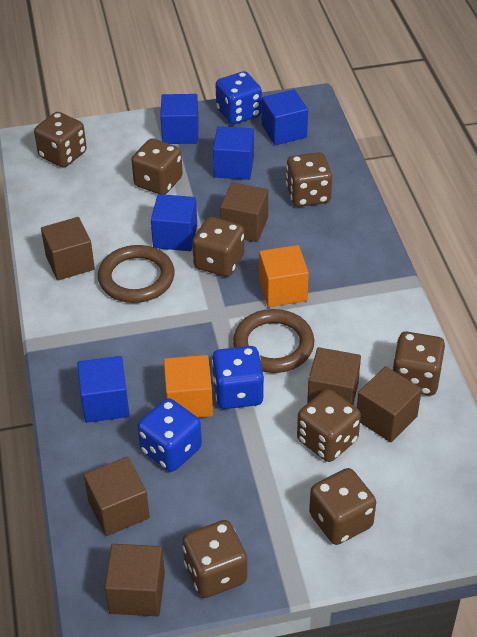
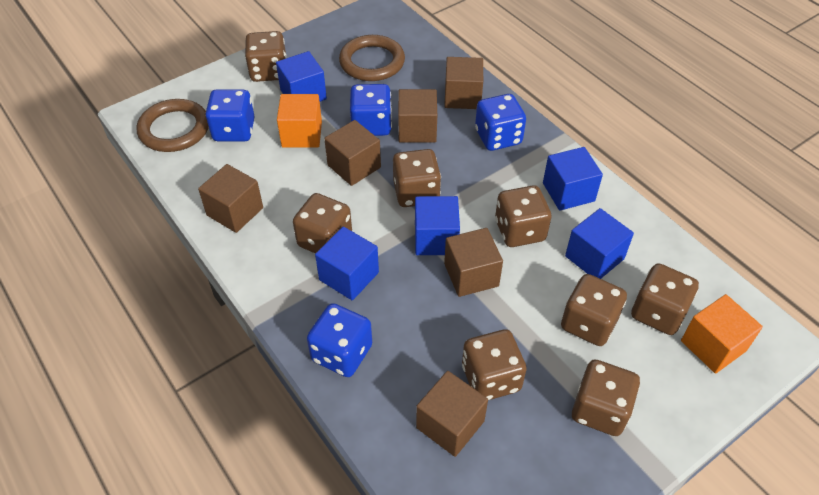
blue dice: 3 -> 4

